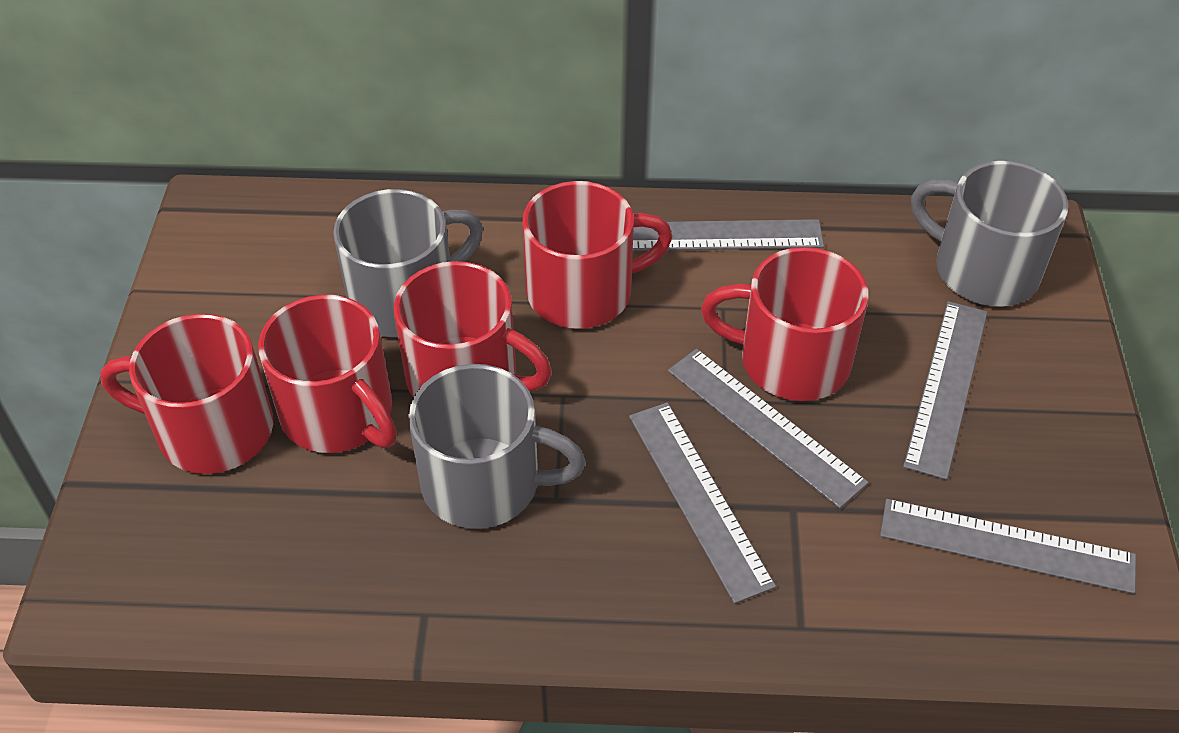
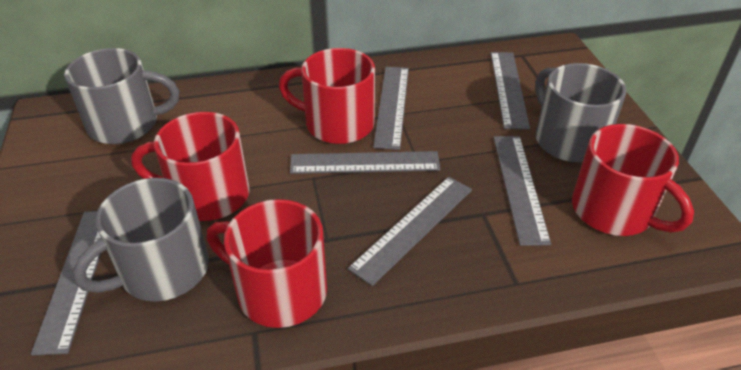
grey ruler: 5 -> 6
red mug: 5 -> 4

